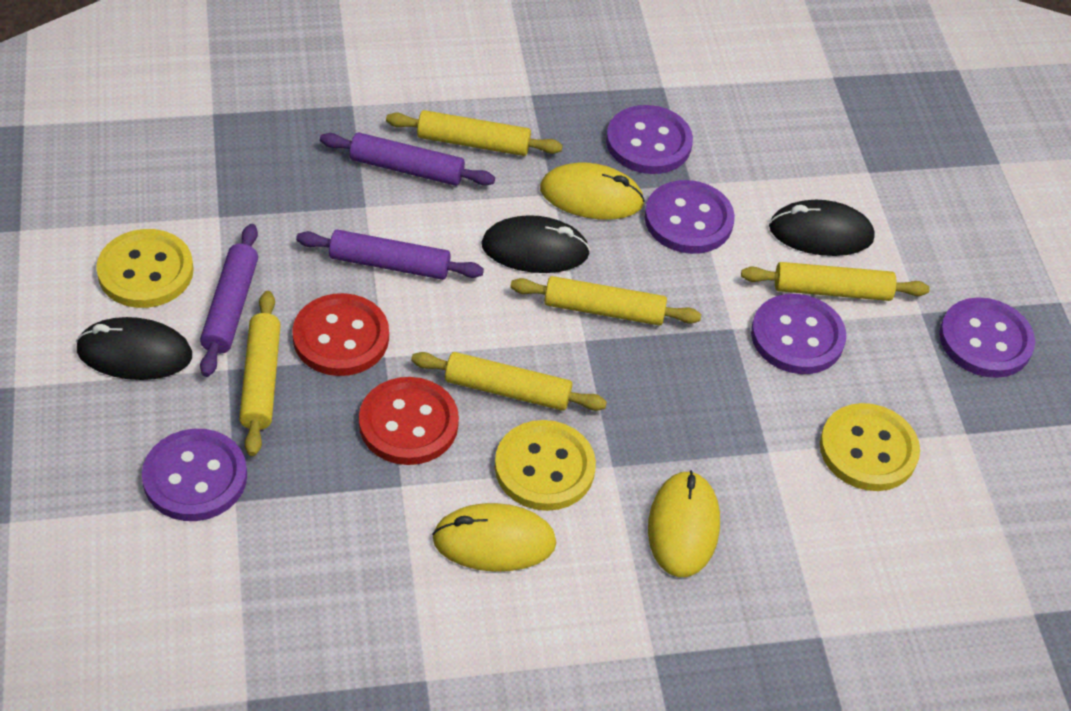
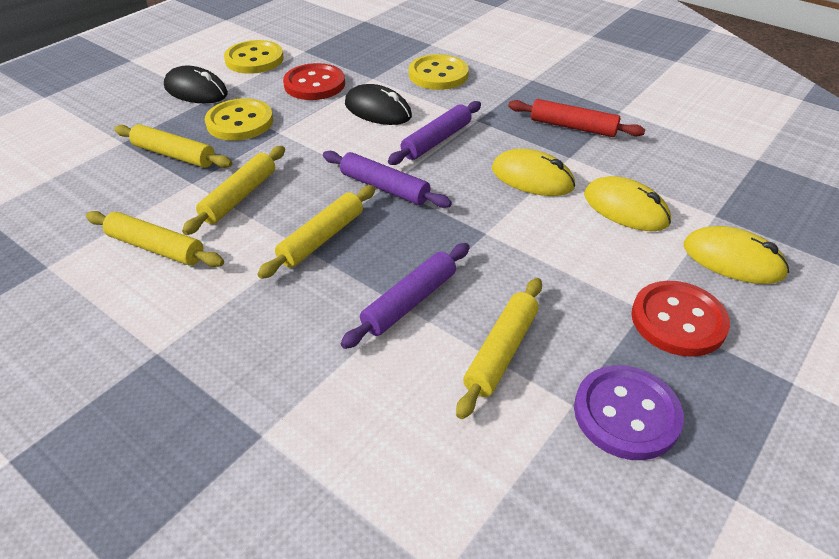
black mouse: 3 -> 2
purple button: 5 -> 1
red rolling pin: 0 -> 1

